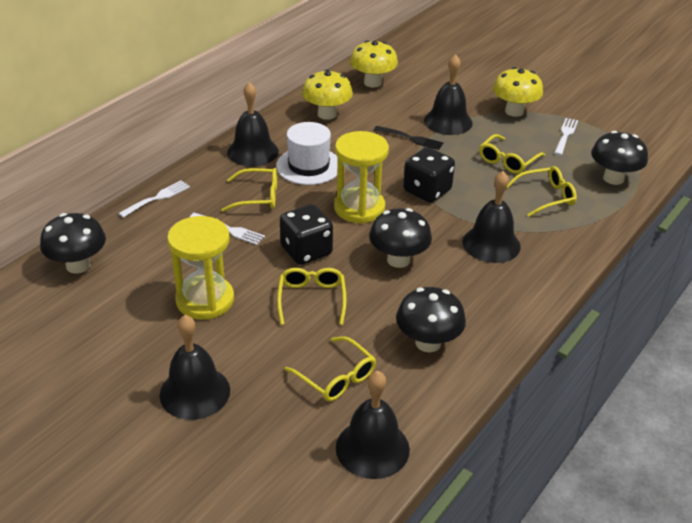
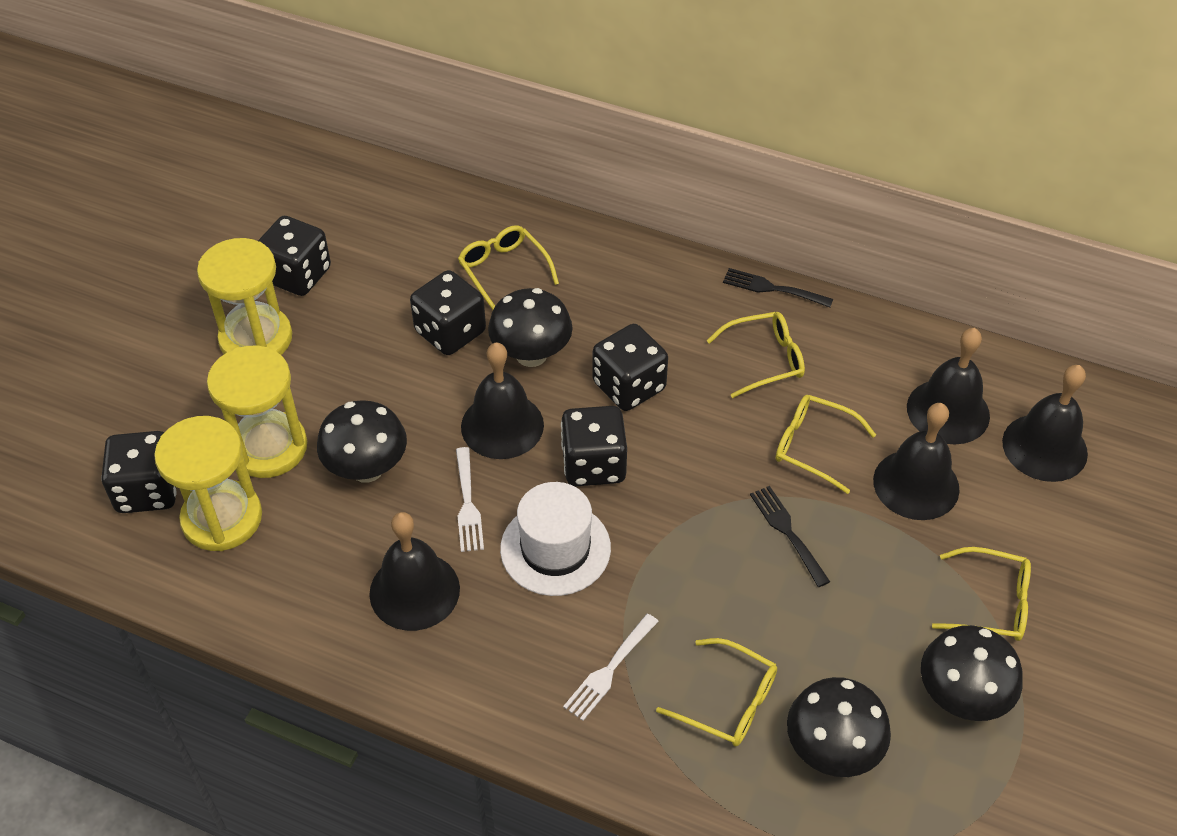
black dice: 2 -> 5
black fork: 1 -> 2
white fork: 3 -> 2
yellow hourglass: 2 -> 3
yellow mushroom: 3 -> 0

